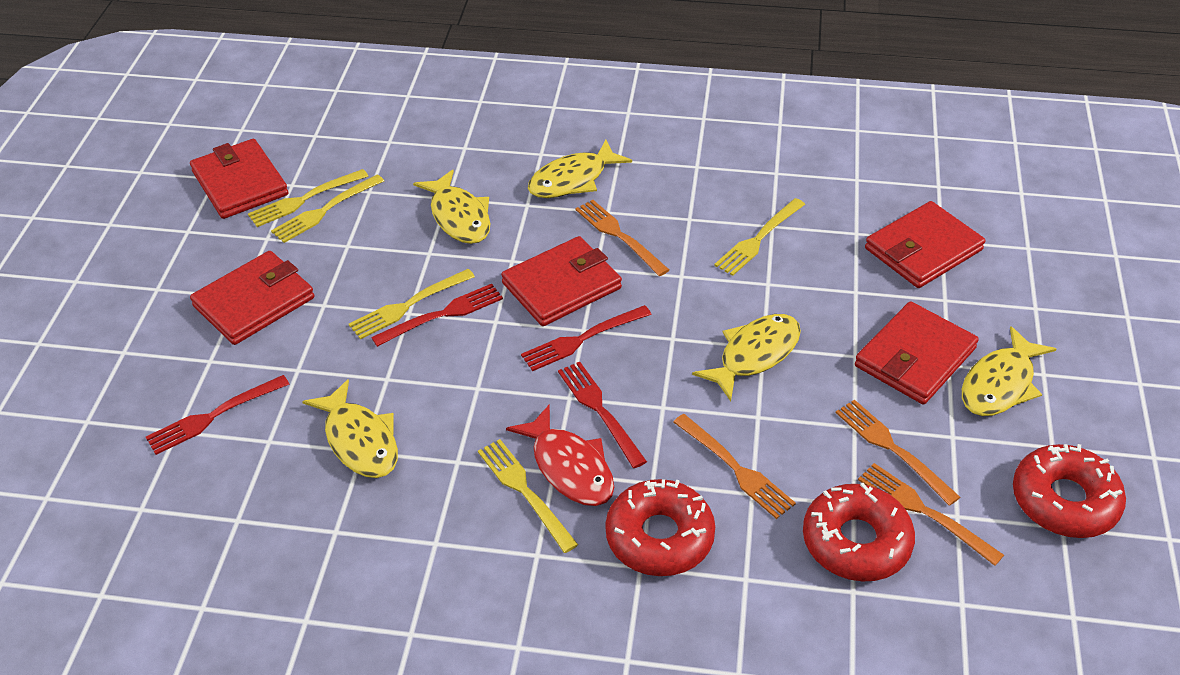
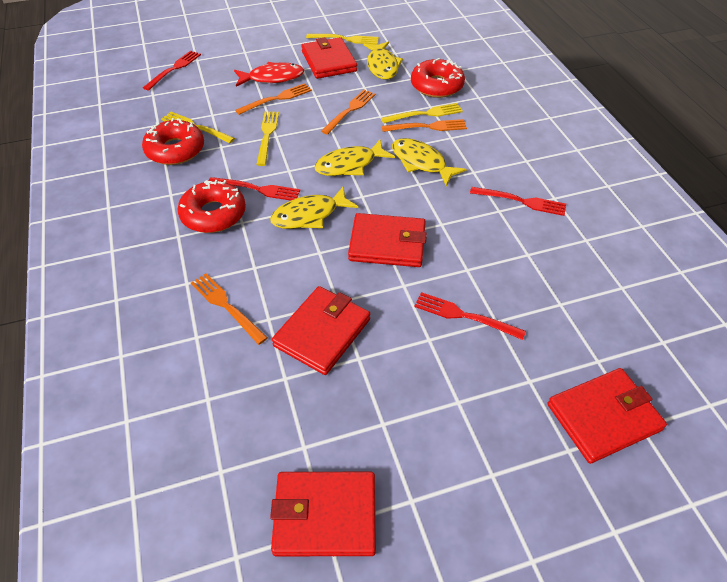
yellow fish: 5 -> 4
yellow fork: 5 -> 4

